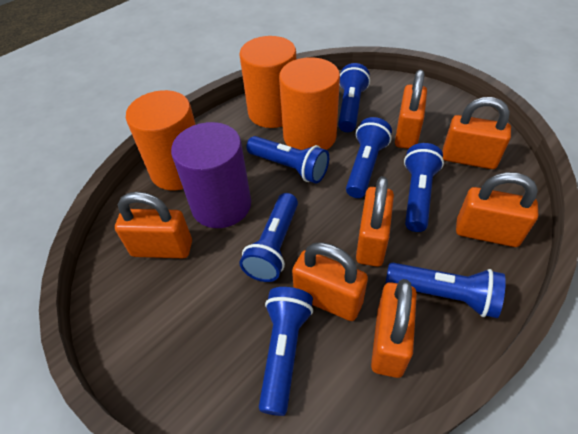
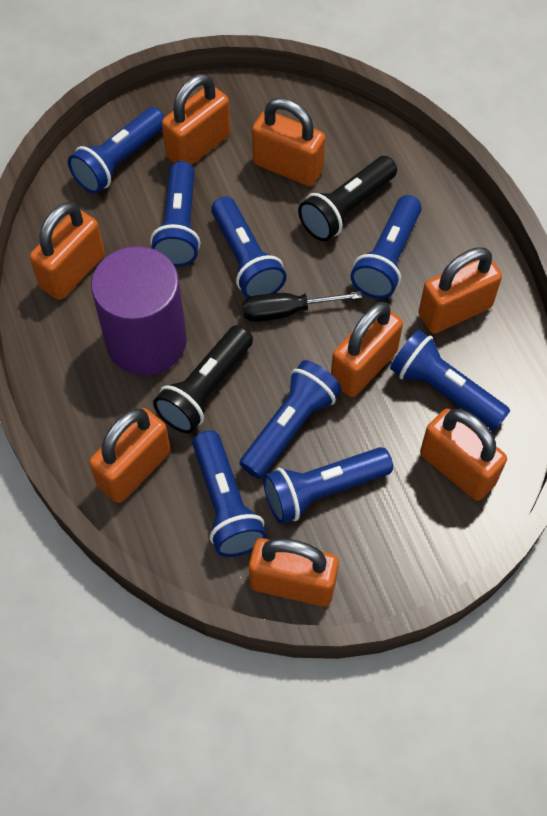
black flashlight: 0 -> 2
black screwdriver: 0 -> 1
blue flashlight: 7 -> 8
orange cylinder: 3 -> 0
orange padlock: 7 -> 8

